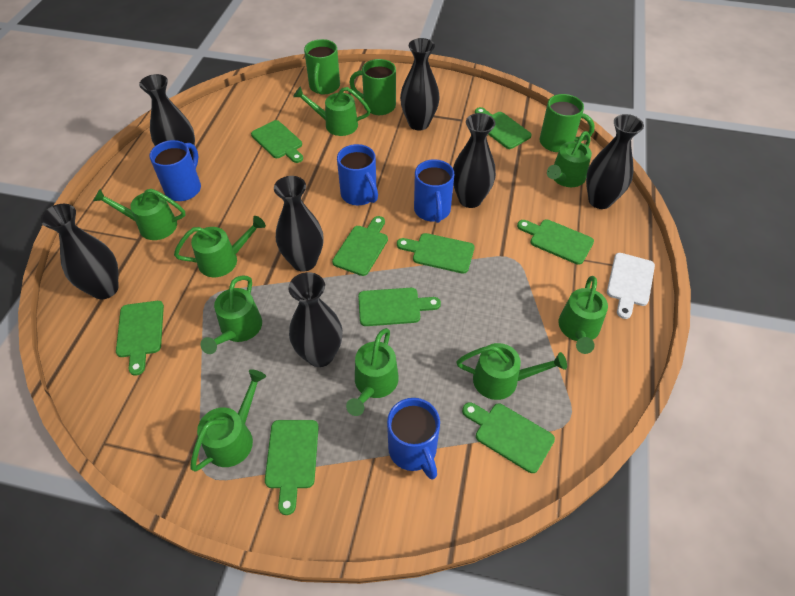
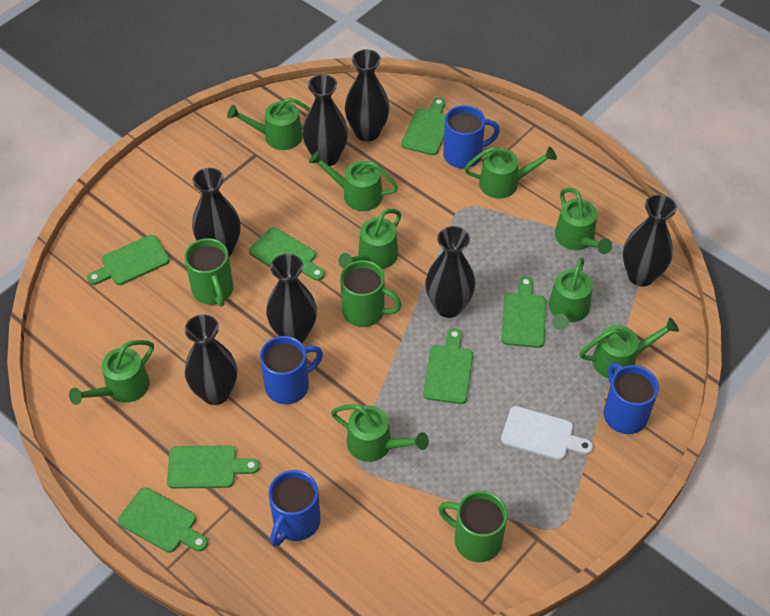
green cutting board: 9 -> 7

